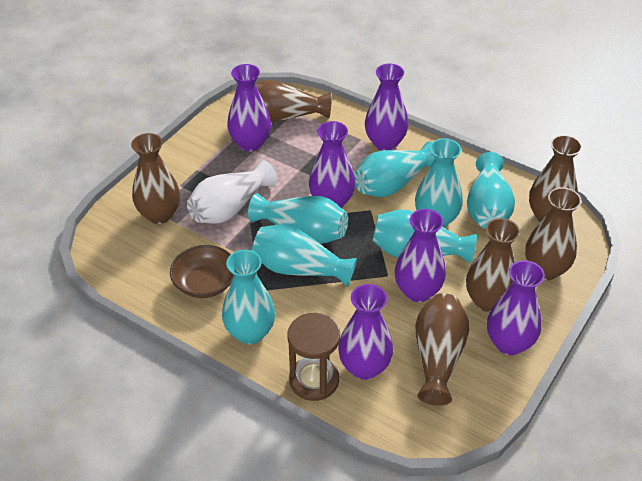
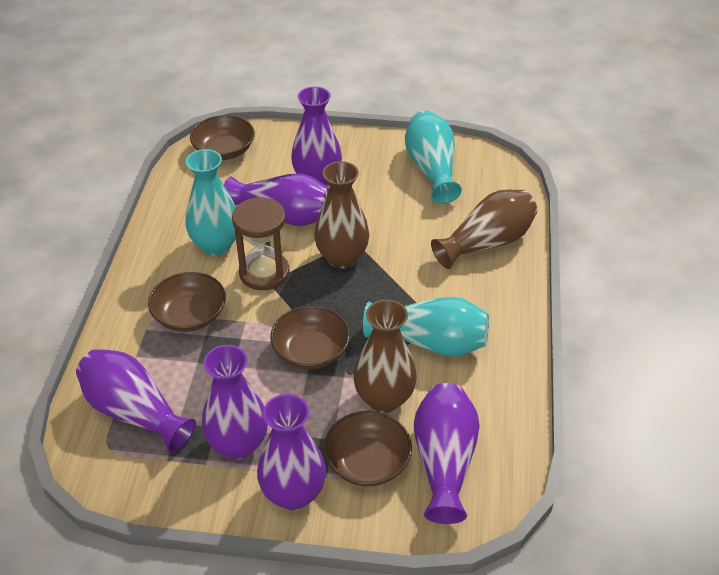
brown bowl: 1 -> 4
brown vase: 6 -> 3
turquoise vase: 7 -> 3
white vase: 1 -> 0

